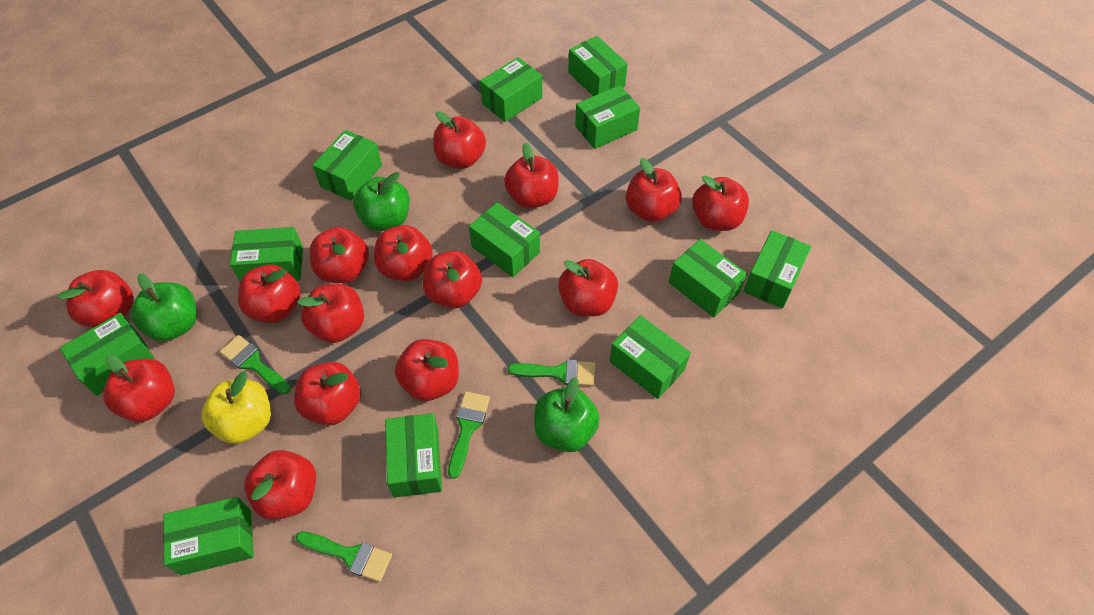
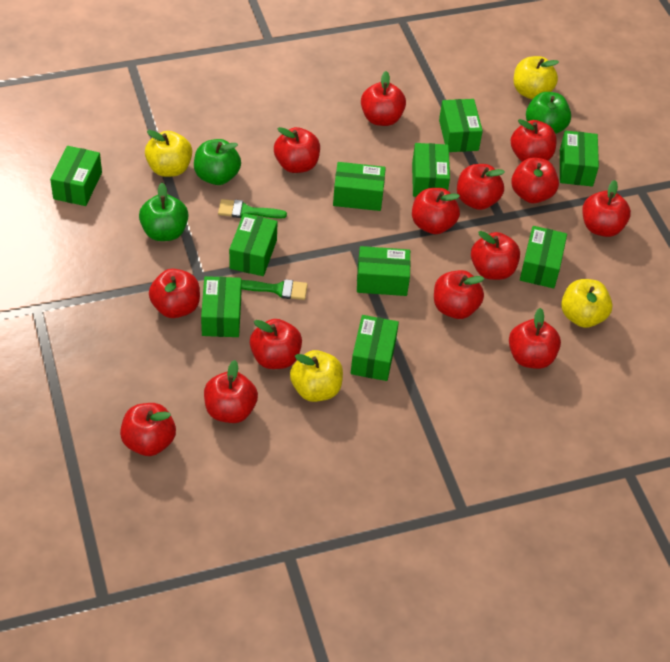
green box: 12 -> 10
green brush: 4 -> 2
red apple: 15 -> 14
yellow apple: 1 -> 4

